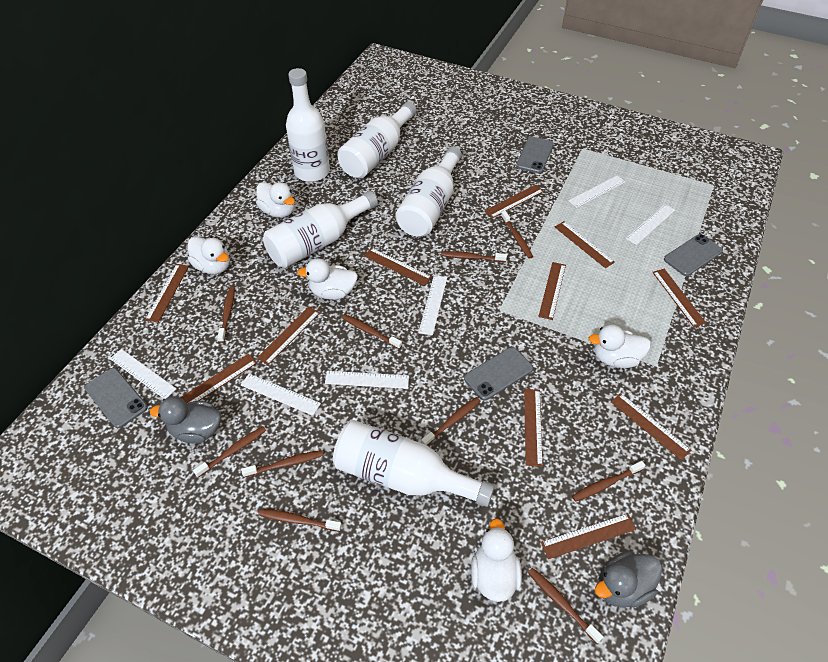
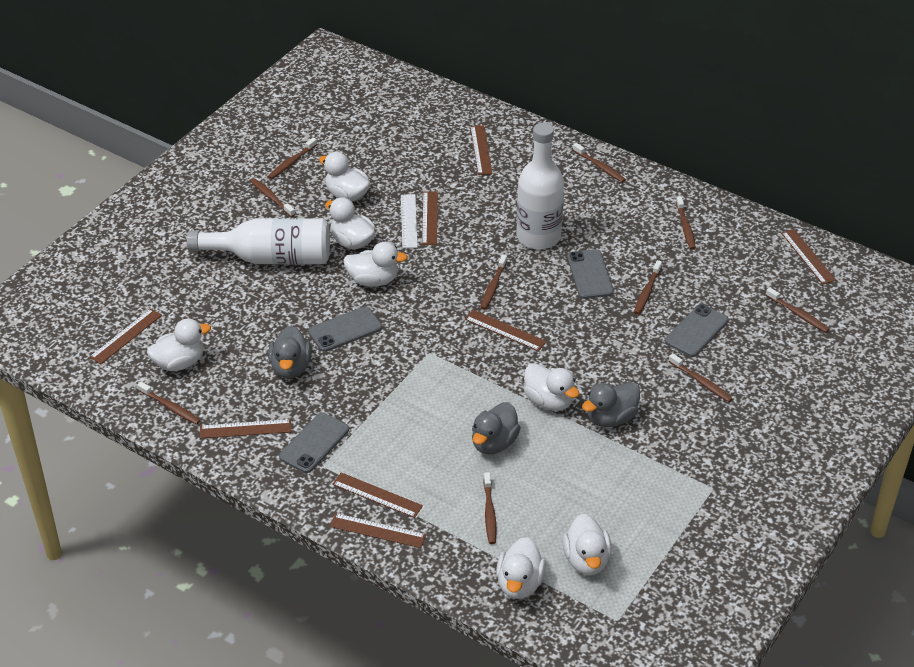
brown ruler: 11 -> 8
grey duck: 2 -> 3
white bottle: 5 -> 2
white duck: 5 -> 7
white ruler: 6 -> 1

